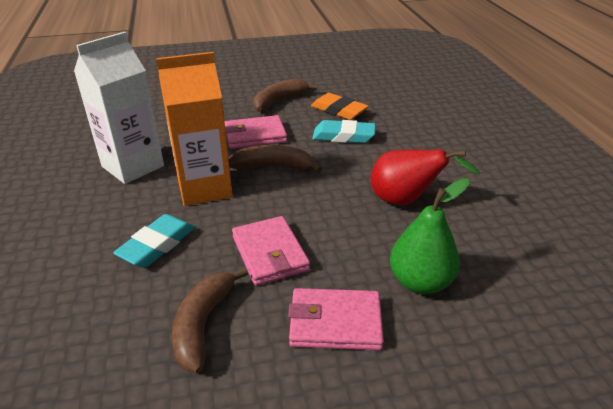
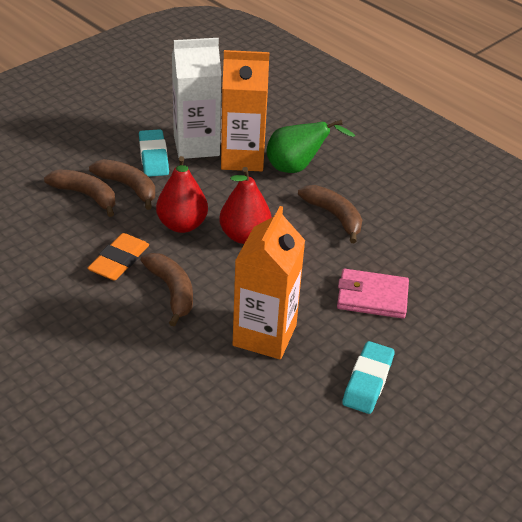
brown banana: 3 -> 4
orange carton: 1 -> 2
pink wallet: 3 -> 1
red pear: 1 -> 2

